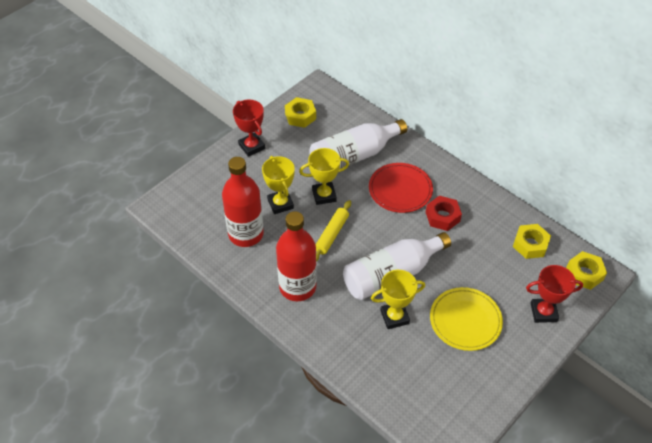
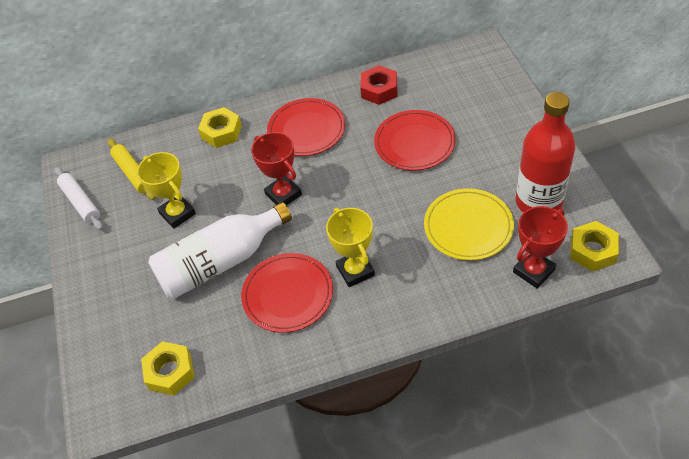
red bottle: 2 -> 1
red plate: 1 -> 3
white bottle: 2 -> 1
white rolling pin: 0 -> 1
yellow trophy: 3 -> 2

